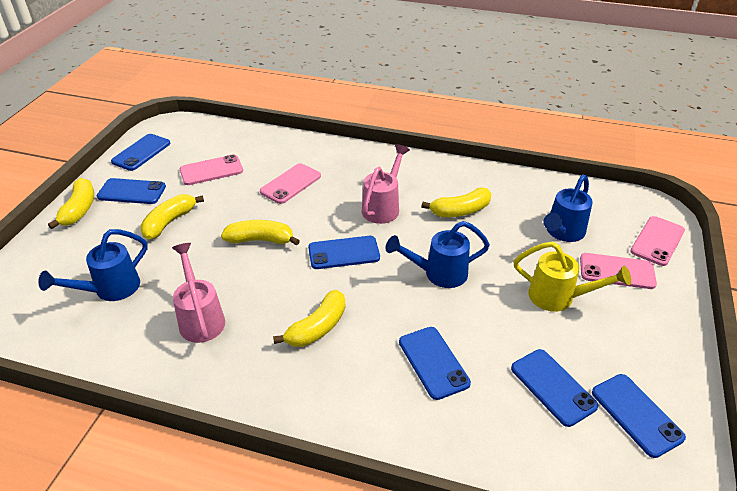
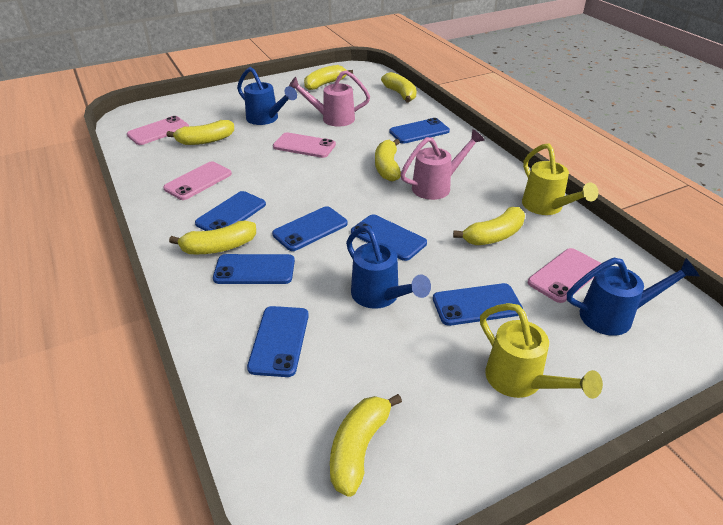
blue phone: 6 -> 7
yellow banana: 5 -> 7
yellow watering can: 1 -> 2

